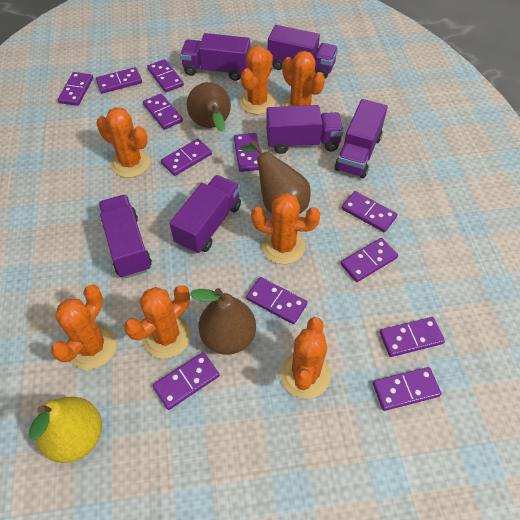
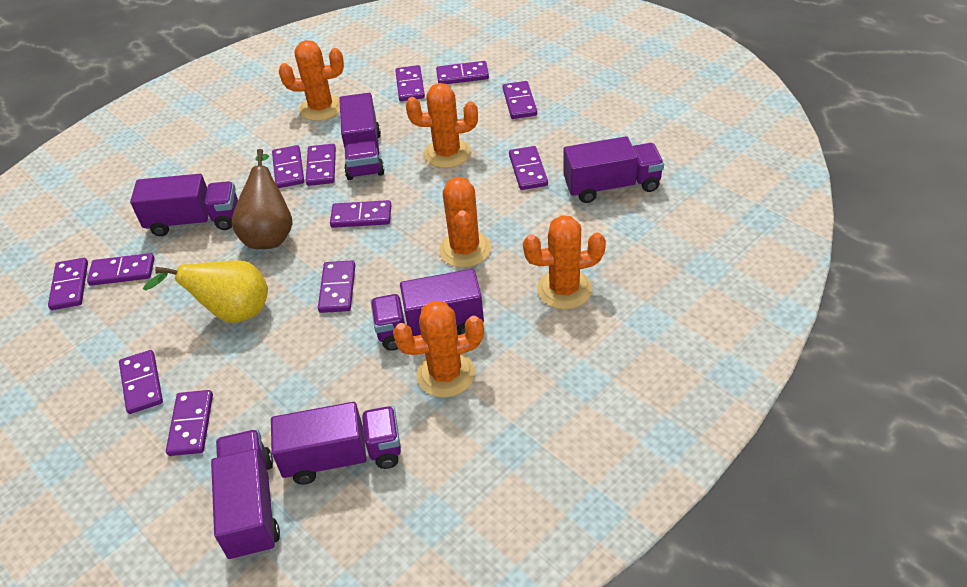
brown pear: 3 -> 1
orange cactus: 7 -> 5

